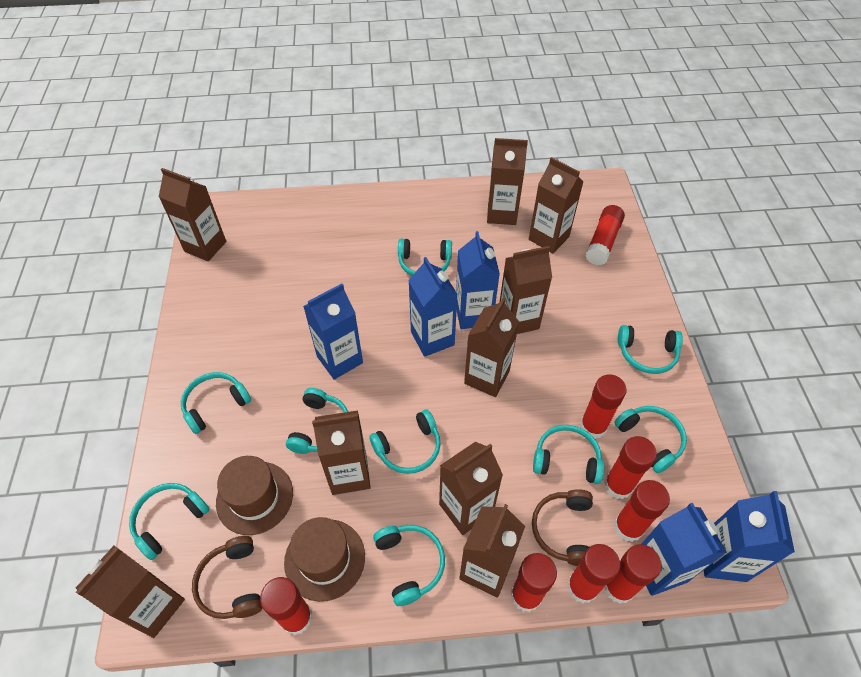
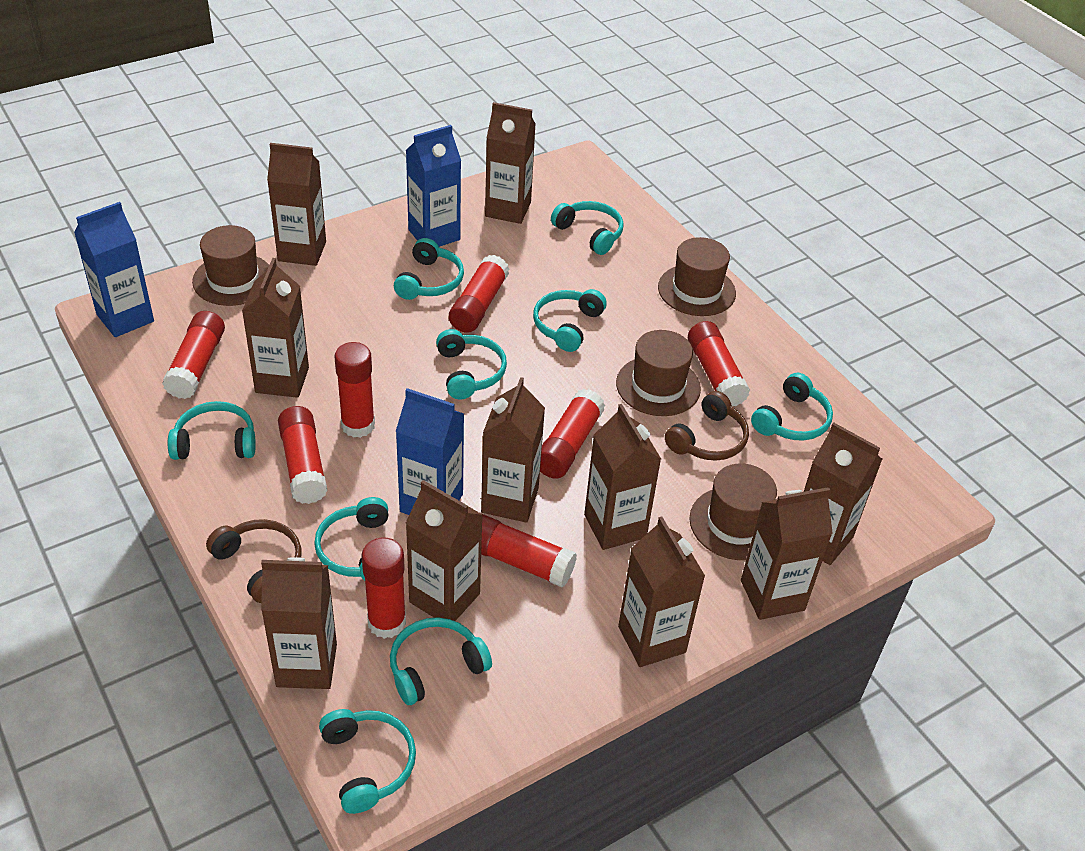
blue carton: 5 -> 3
brown carton: 9 -> 10
brown hat: 2 -> 4

